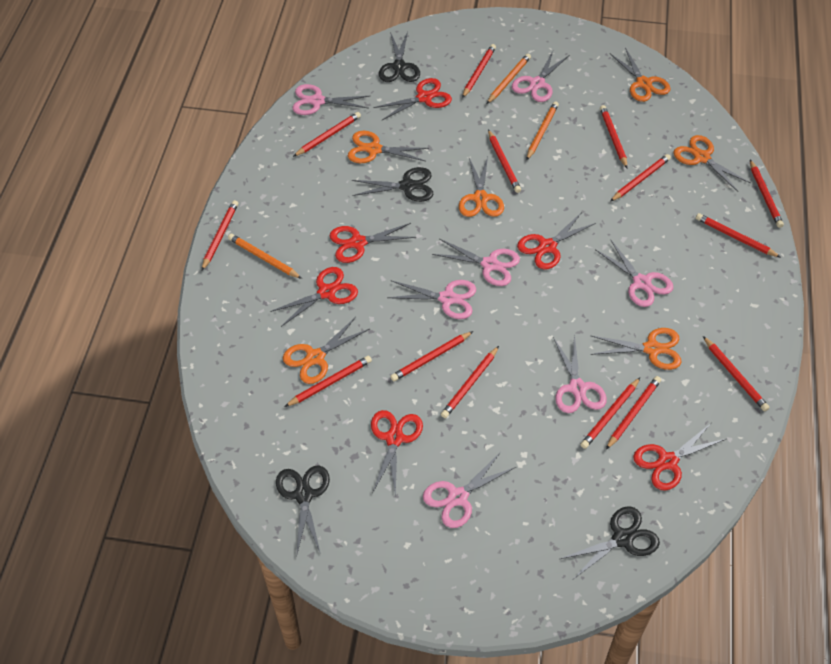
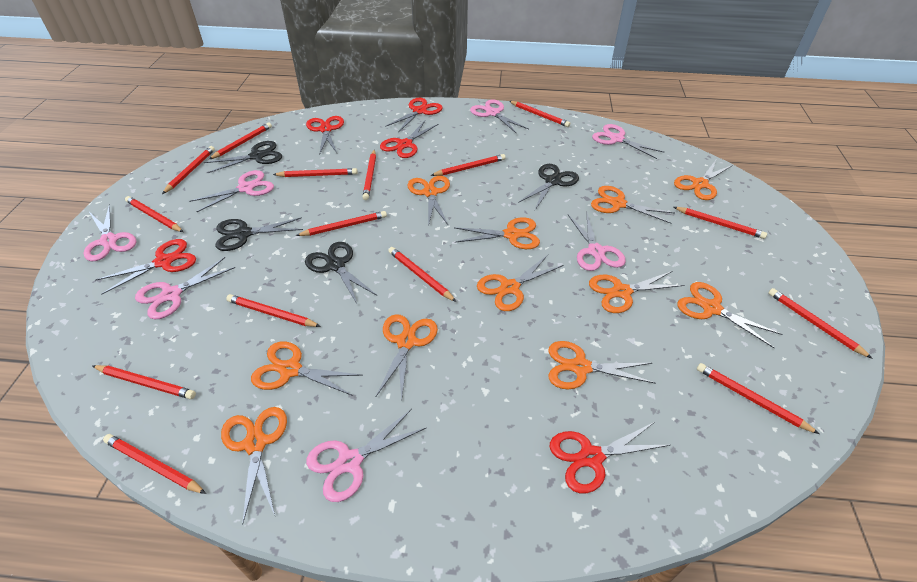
orange pencil: 3 -> 0
orange scissors: 6 -> 11
red pencil: 14 -> 15
red scissors: 6 -> 5

